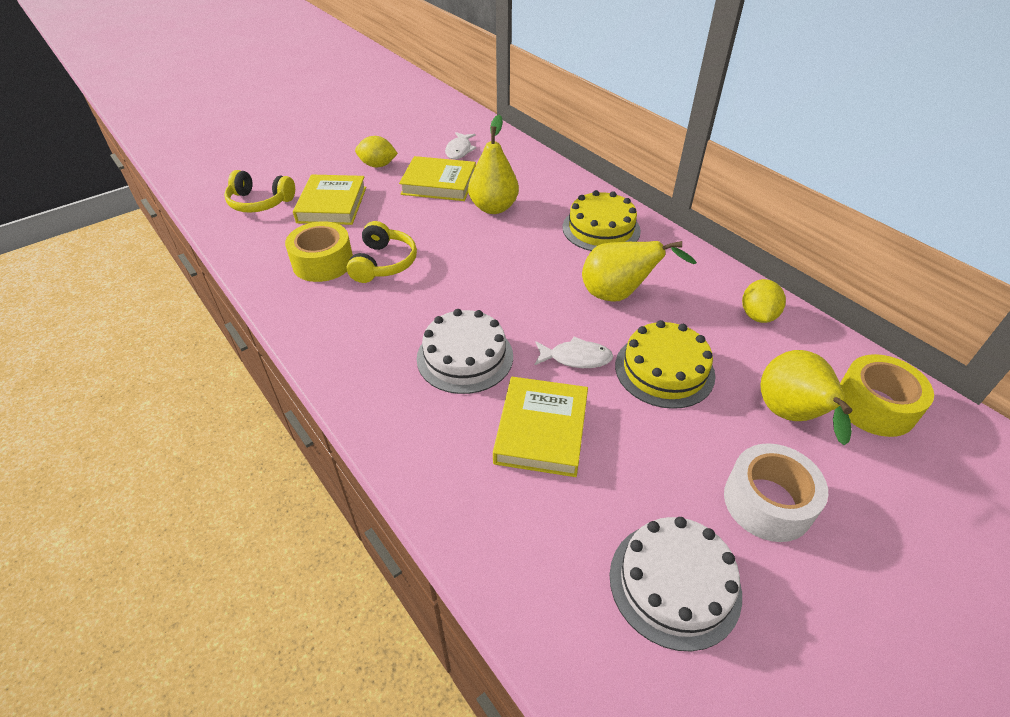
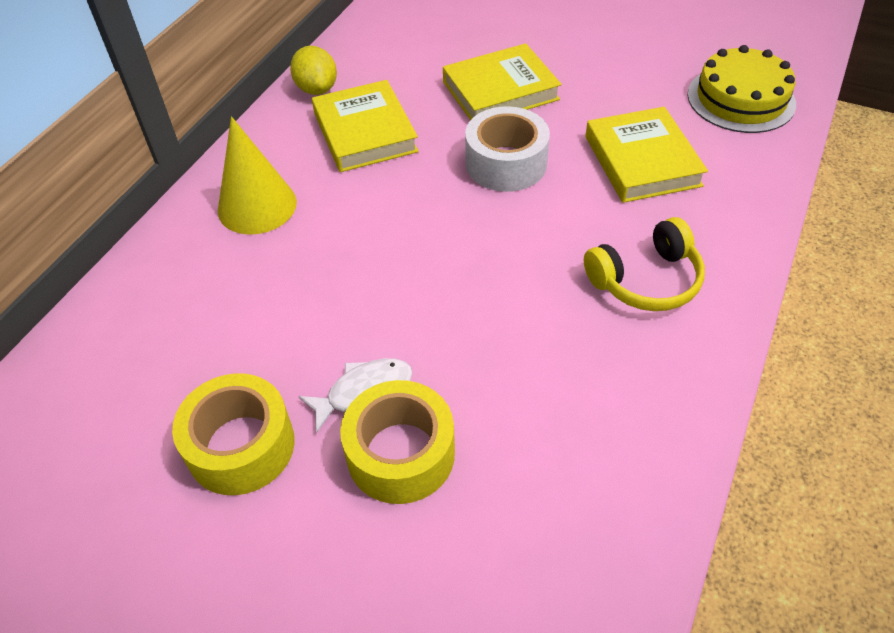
white cake: 2 -> 0
white fish: 2 -> 1
yellow cake: 2 -> 1
yellow cone: 0 -> 1
yellow headphones: 2 -> 1
yellow lemon: 2 -> 1
yellow pear: 3 -> 0

